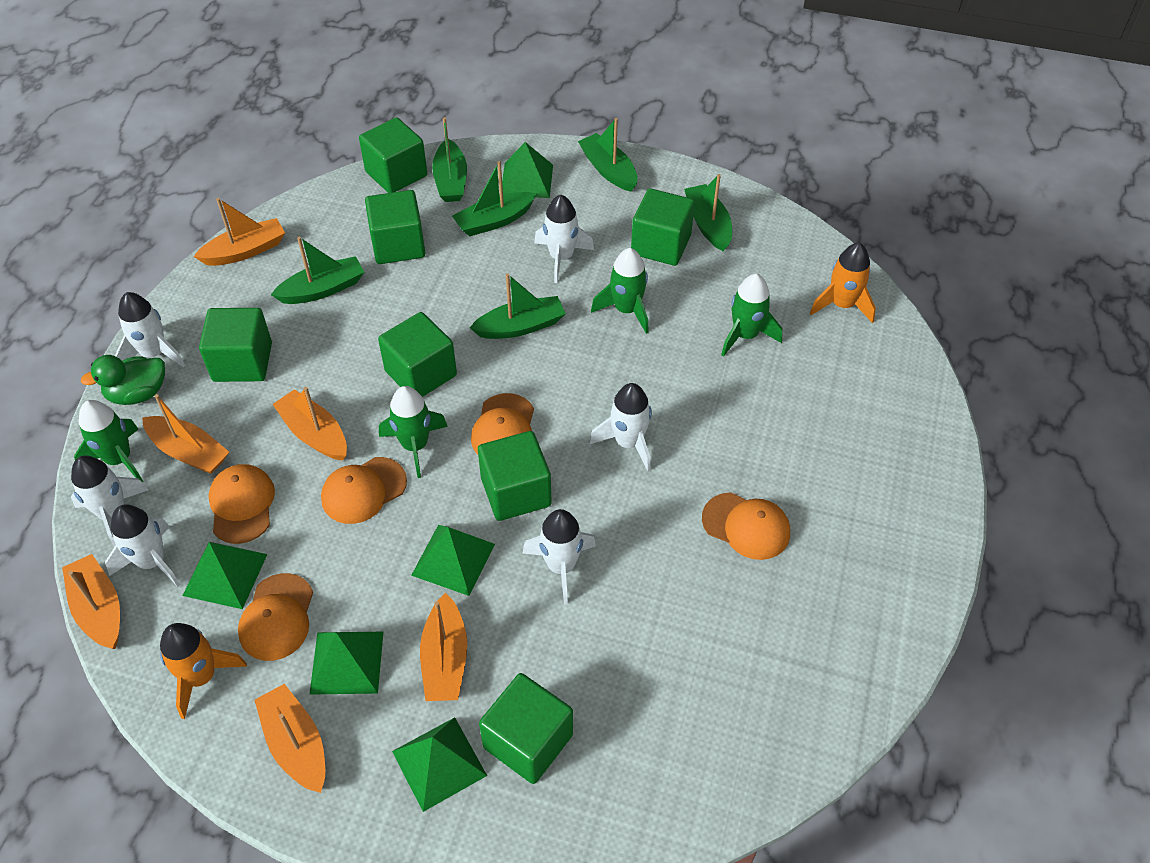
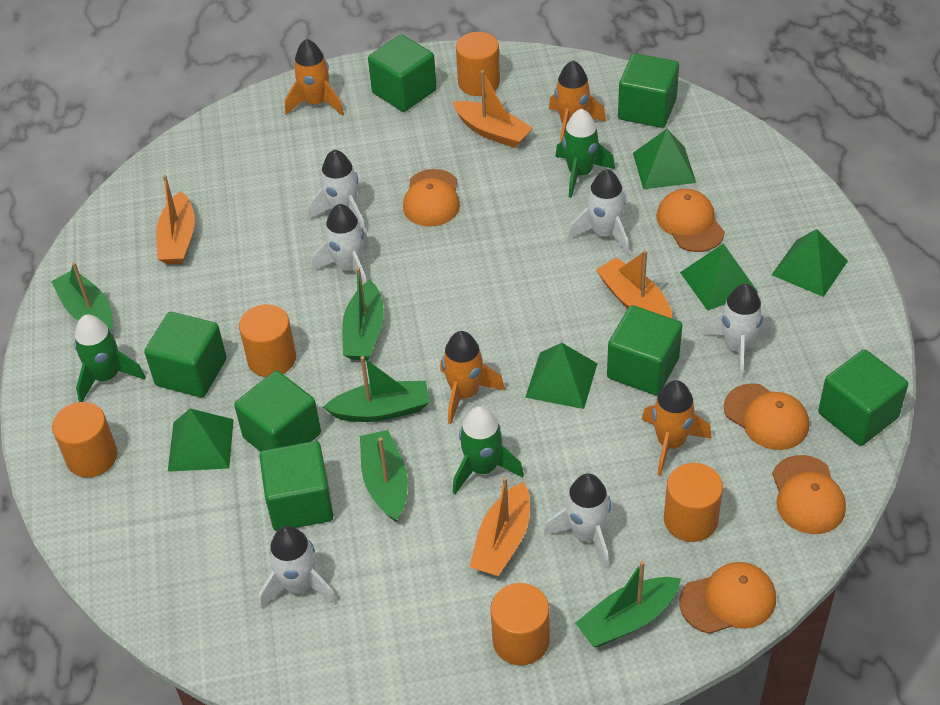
green boat: 6 -> 5
green duck: 1 -> 0
green rocket: 4 -> 3
orange boat: 6 -> 4
orange cylinder: 0 -> 5
orange rocket: 2 -> 4

